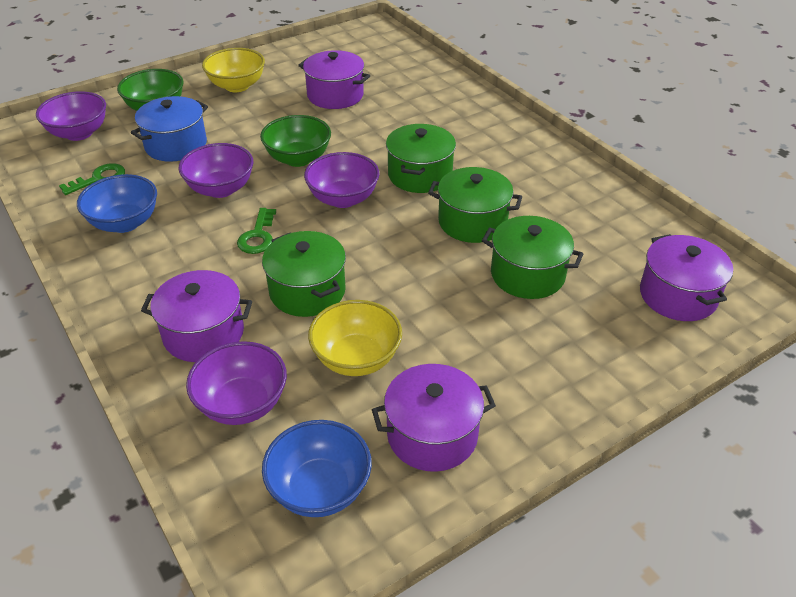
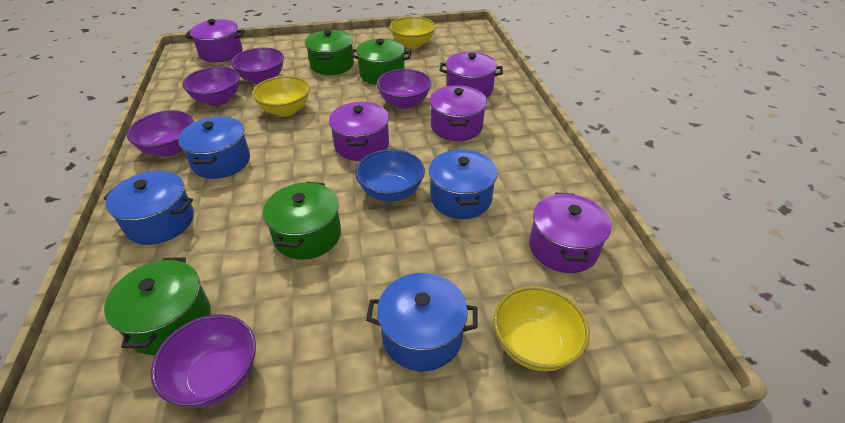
blue bowl: 2 -> 1
blue pot: 1 -> 4
green bowl: 2 -> 0
green key: 2 -> 0
purple bowl: 4 -> 5
purple pot: 4 -> 5
yellow bowl: 2 -> 3

